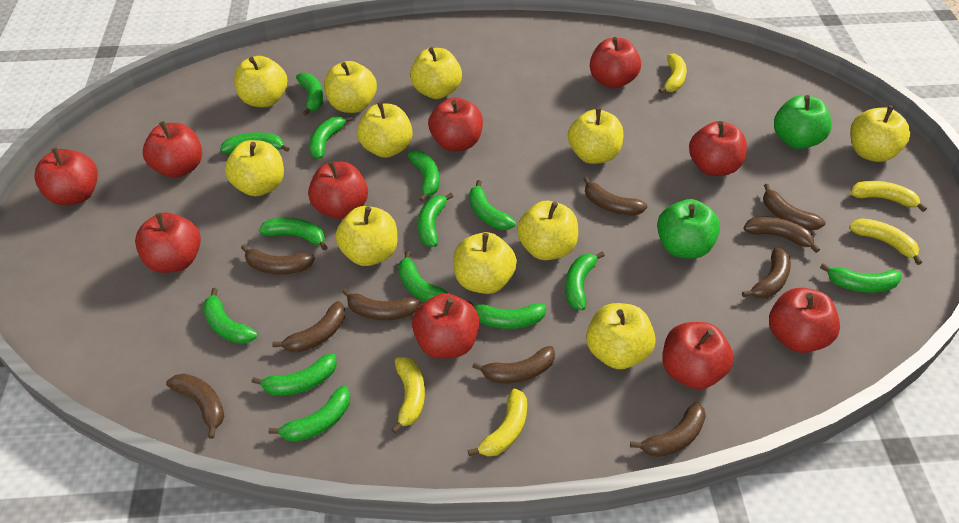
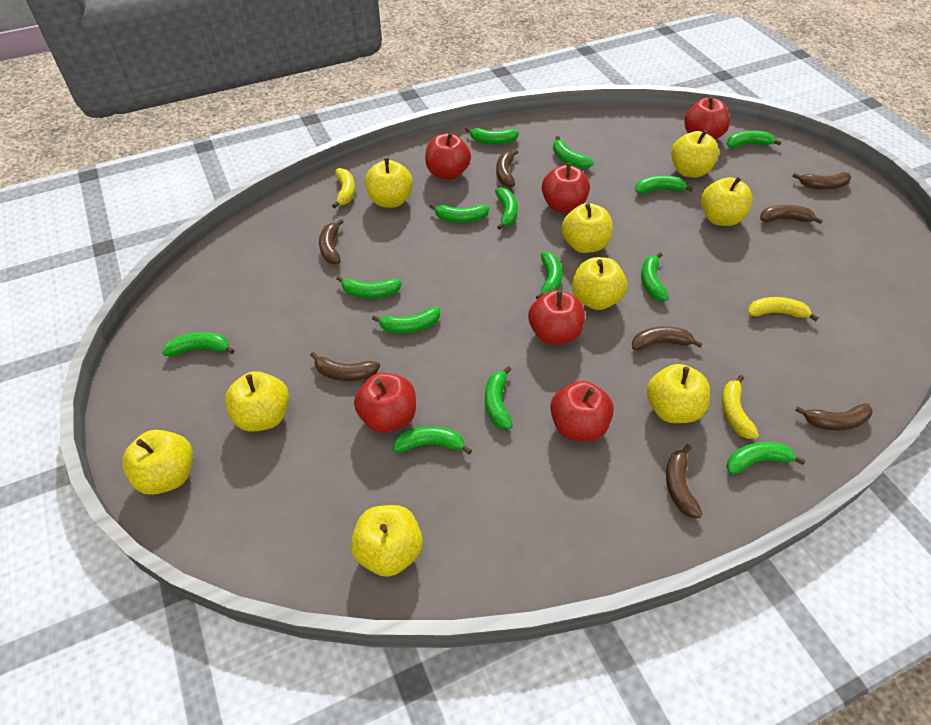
brown banana: 10 -> 8
green apple: 2 -> 0
red apple: 10 -> 6
yellow apple: 11 -> 9
yellow banana: 5 -> 3

